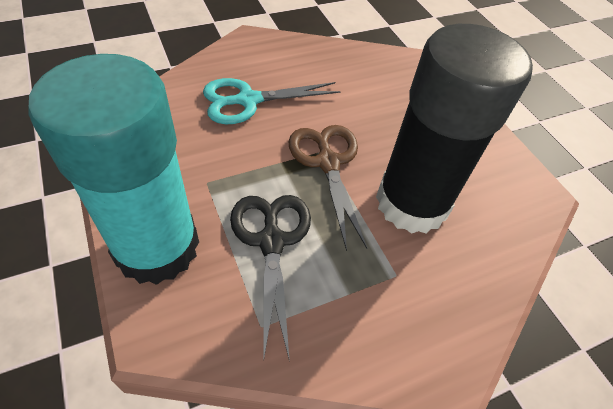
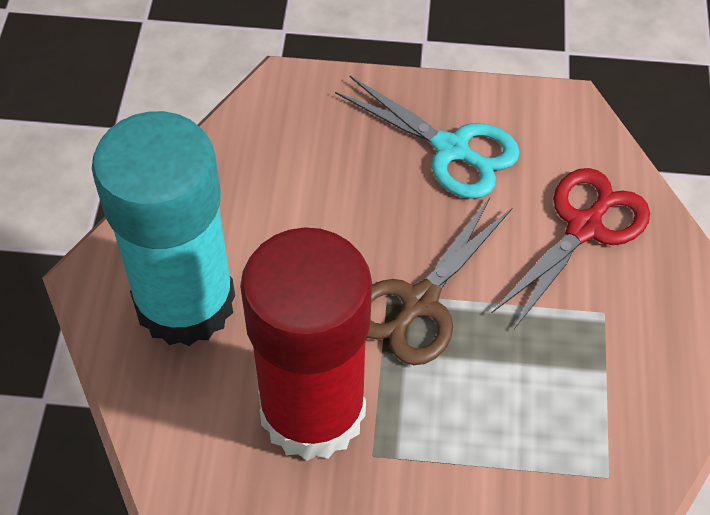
black glue stick: 1 -> 0
black scissors: 1 -> 0
red glue stick: 0 -> 1
red scissors: 0 -> 1

